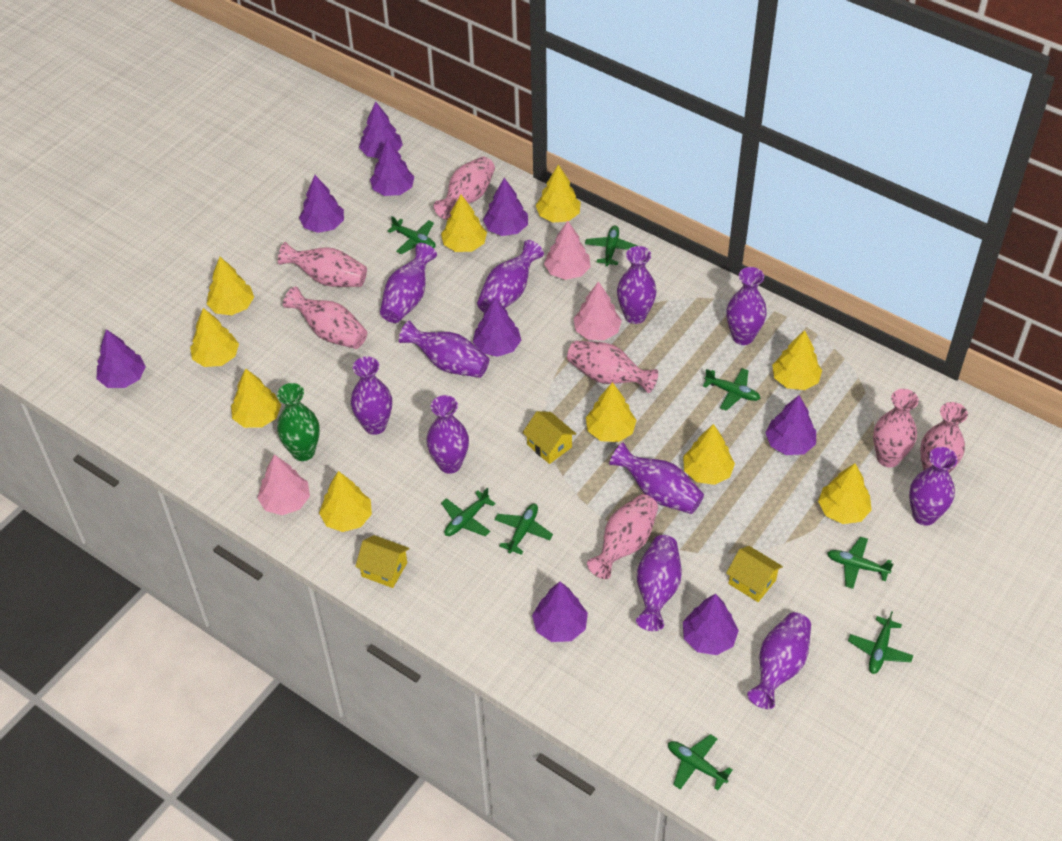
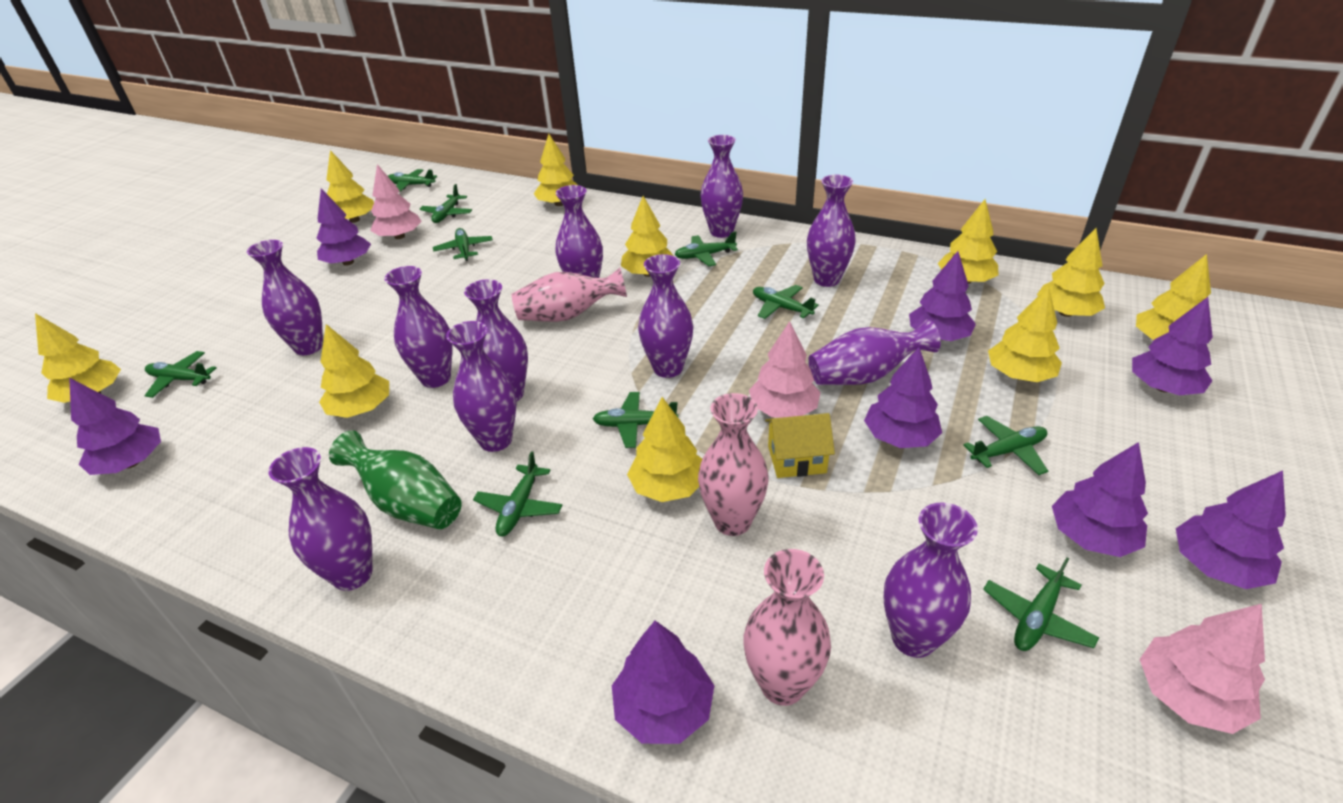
green plane: 8 -> 10
pink vase: 7 -> 3
purple tree: 9 -> 8
yellow house: 3 -> 1

